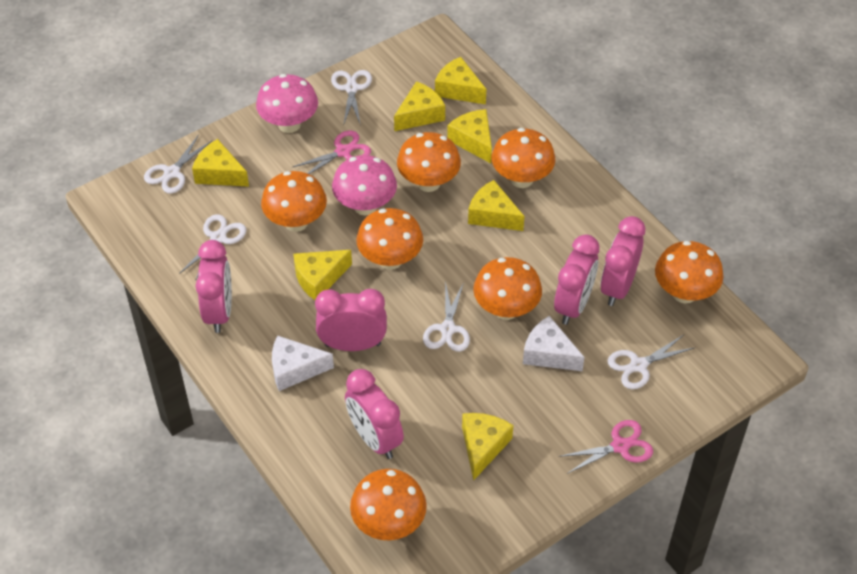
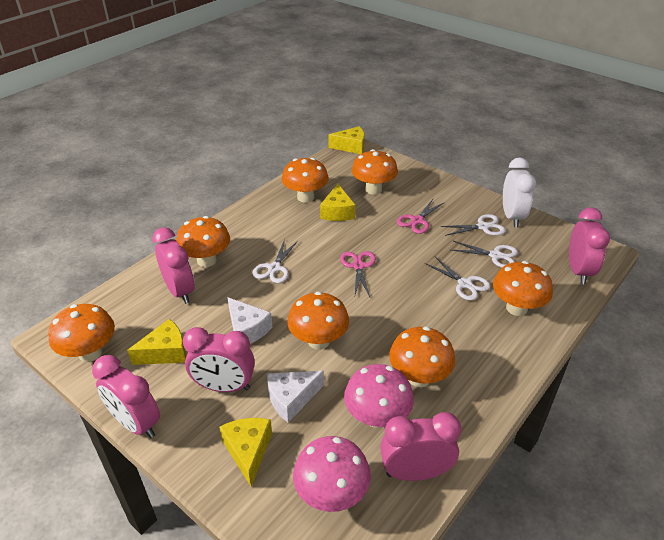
white clock: 0 -> 1
white scissors: 5 -> 4
yellow cheese: 7 -> 4

